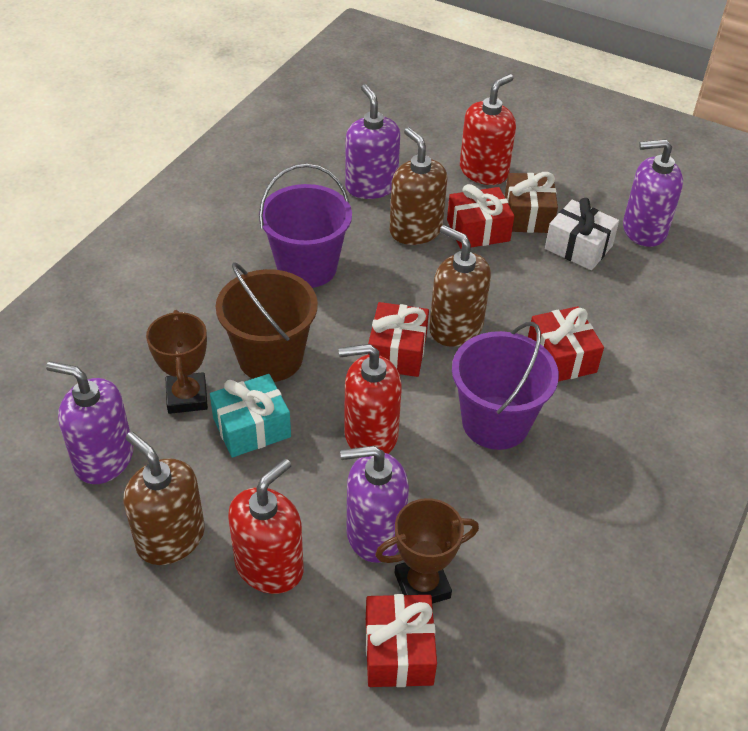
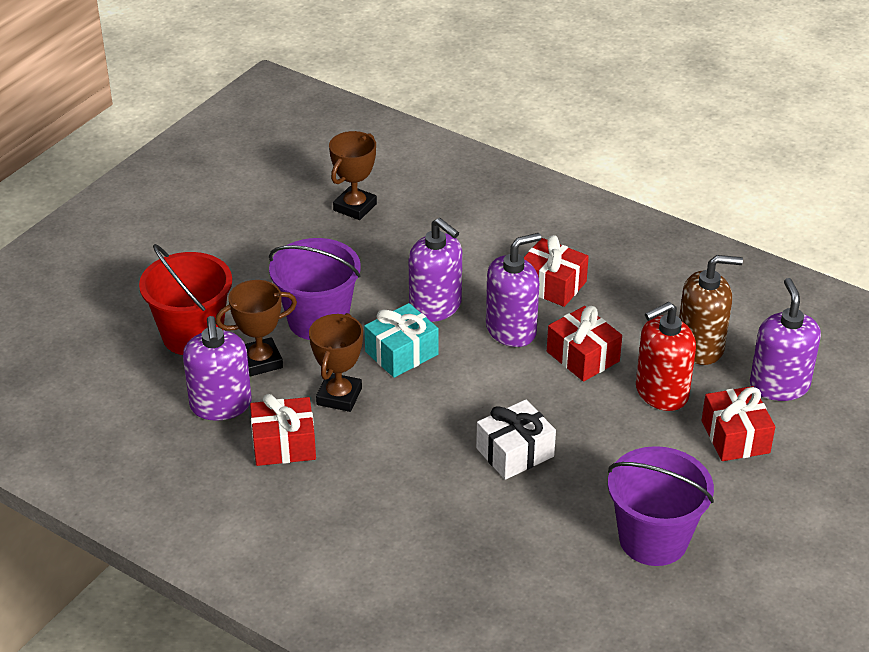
brown bucket: 1 -> 0
brown gift: 1 -> 0
brown soap dispenser: 3 -> 1
brown trophy: 2 -> 3
red bucket: 0 -> 1
red soap dispenser: 3 -> 1

